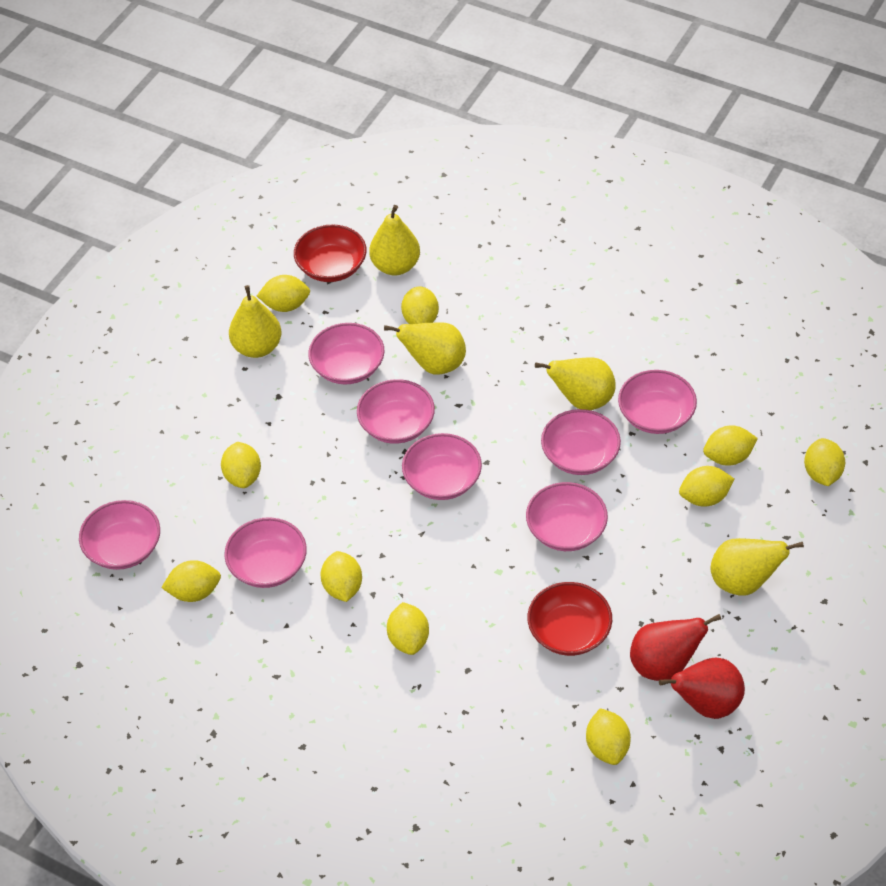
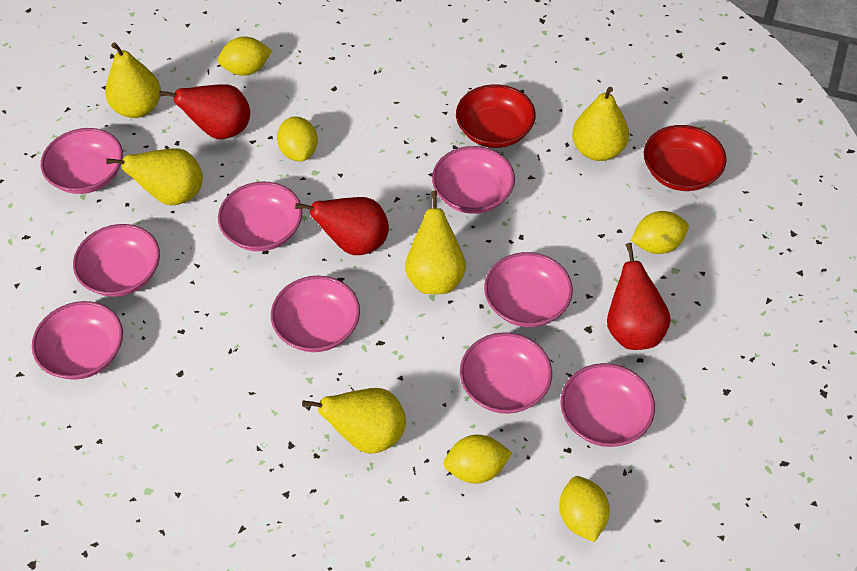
pink bowl: 8 -> 9
red pear: 2 -> 3
yellow lemon: 10 -> 5

